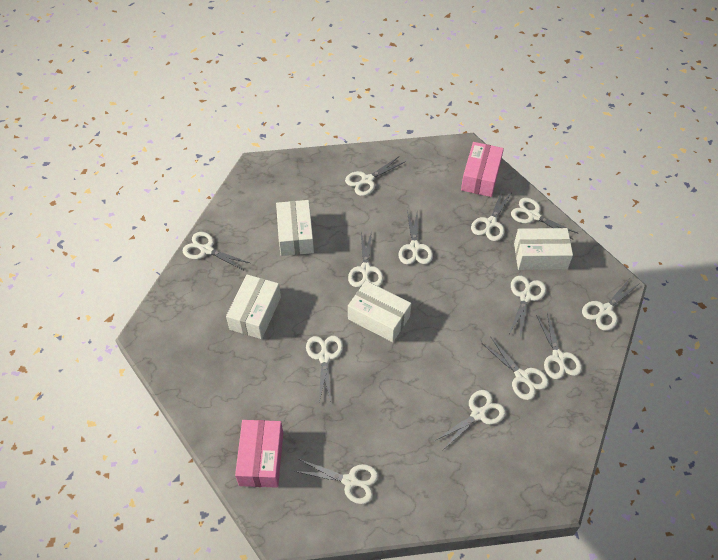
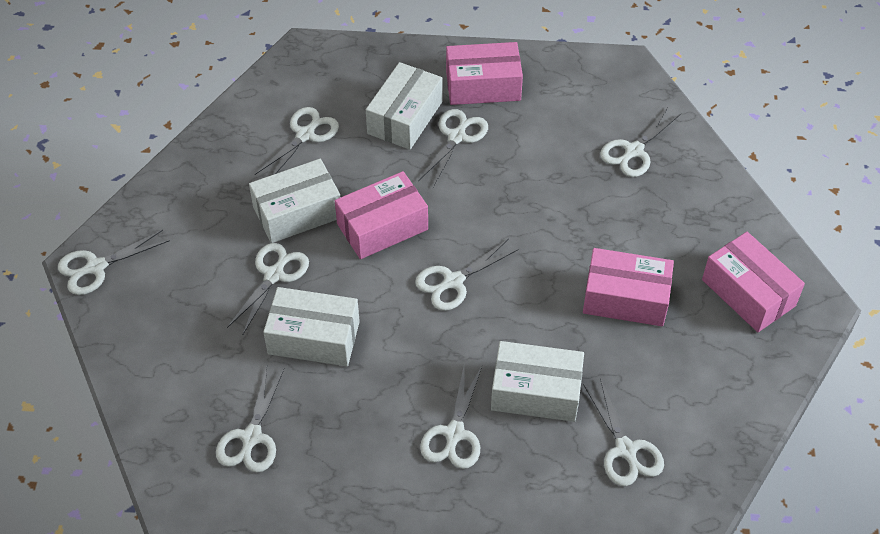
pink box: 2 -> 4
white scissors: 13 -> 9

